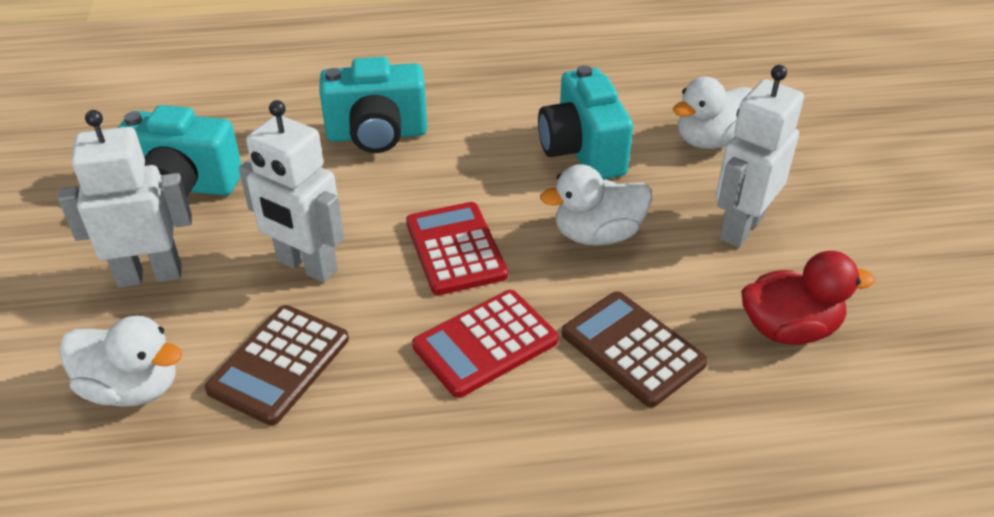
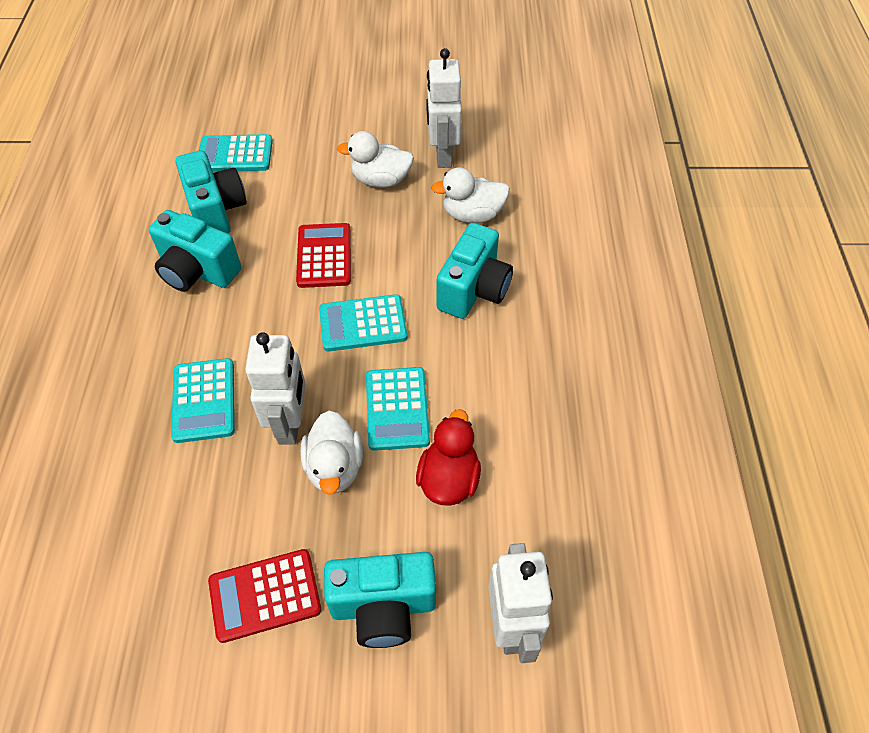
brown calculator: 2 -> 0
turquoise calculator: 0 -> 4
turquoise camera: 3 -> 4

